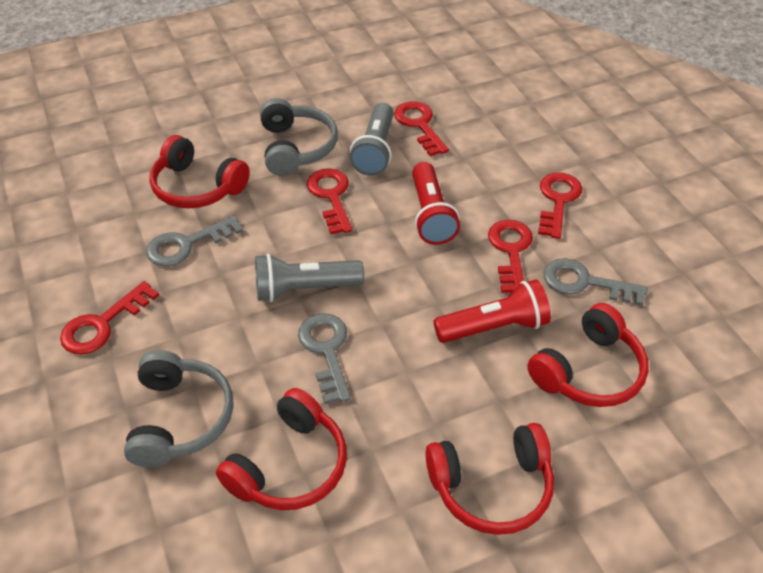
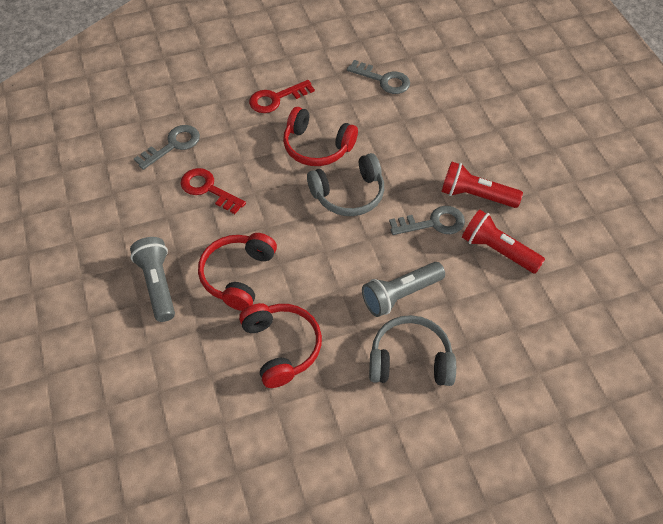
red headphones: 4 -> 3
red key: 5 -> 2

